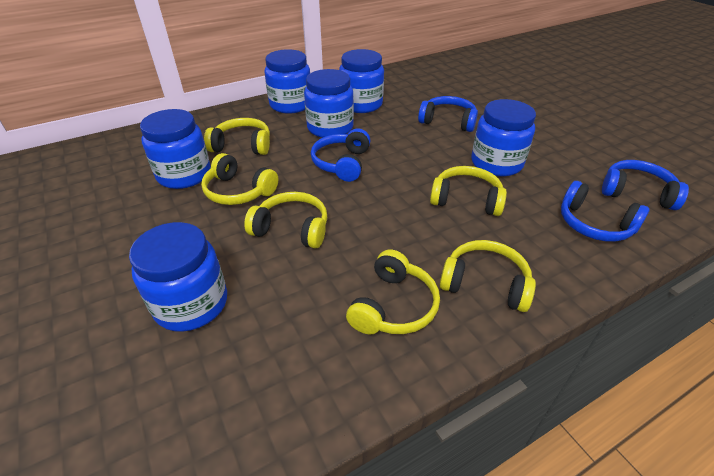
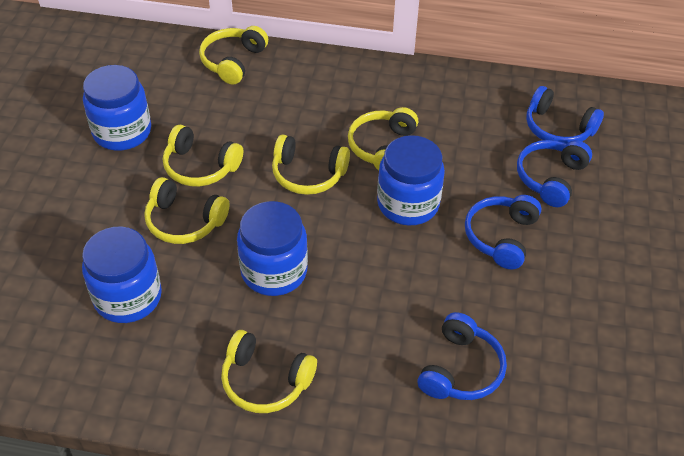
blue jar: 6 -> 4

